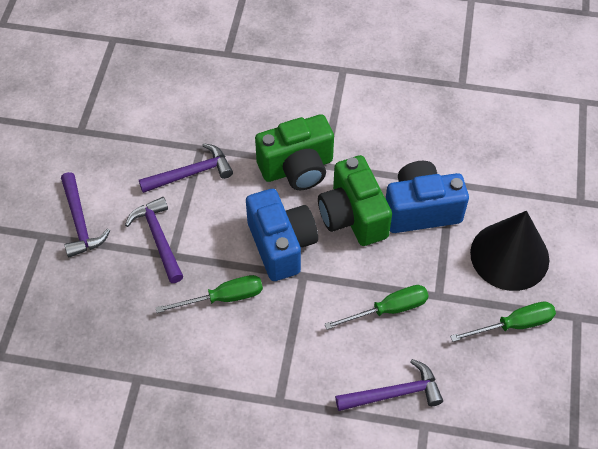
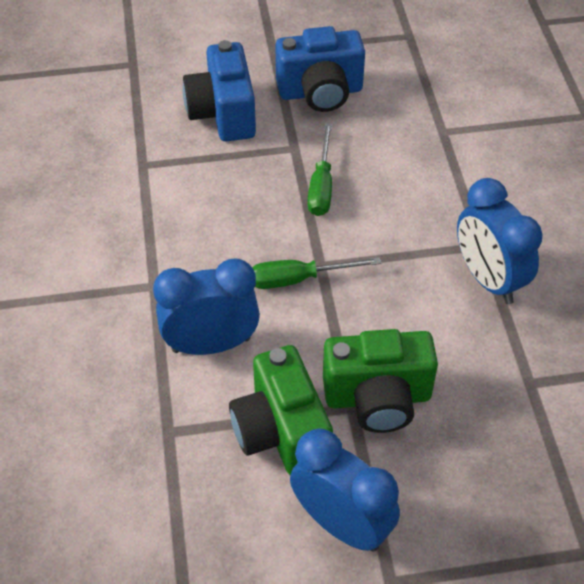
black cone: 1 -> 0
blue clock: 0 -> 3
green screwdriver: 3 -> 2
purple hammer: 4 -> 0

